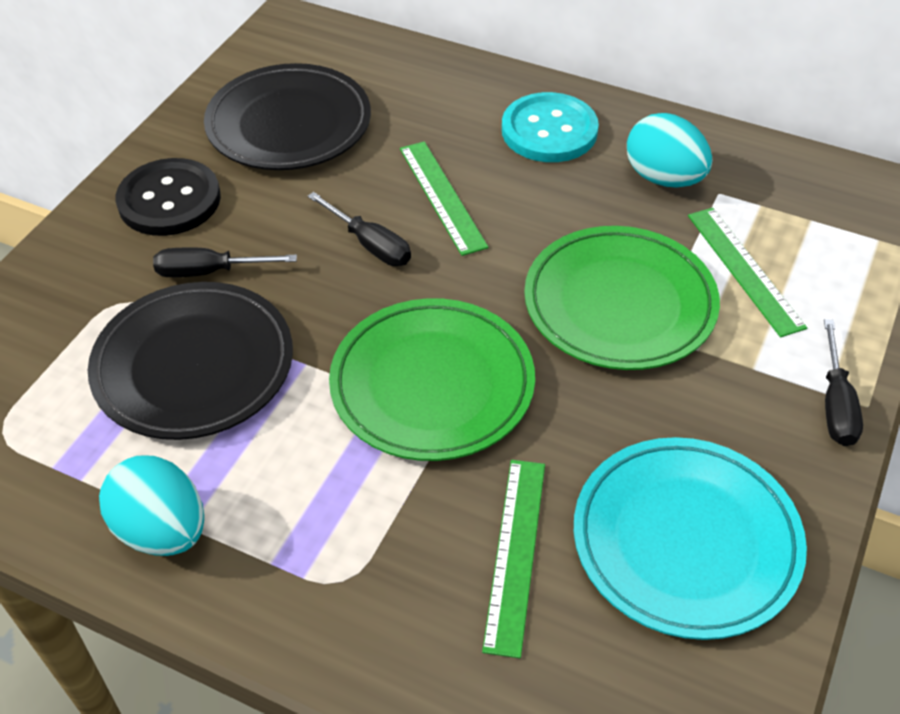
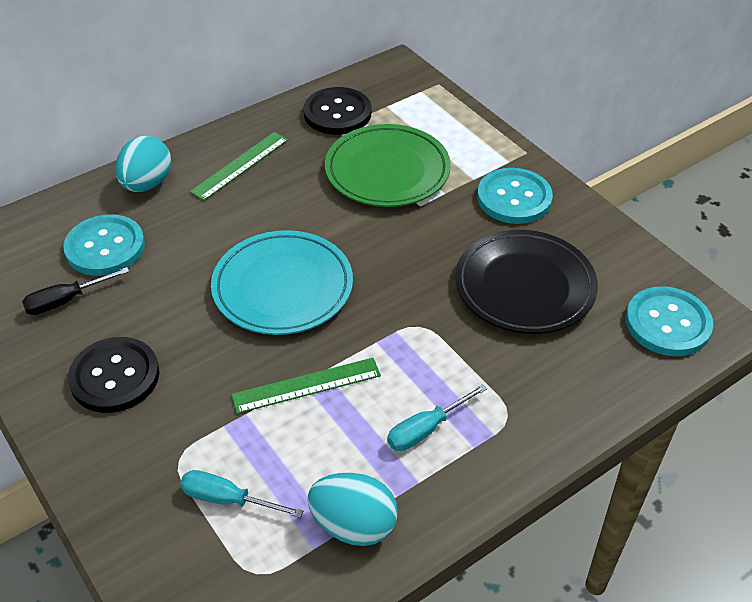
black button: 1 -> 2
black plate: 2 -> 1
black screwdriver: 3 -> 1
green plate: 2 -> 1
green ruler: 3 -> 2
turquoise button: 1 -> 3
turquoise screwdriver: 0 -> 2

